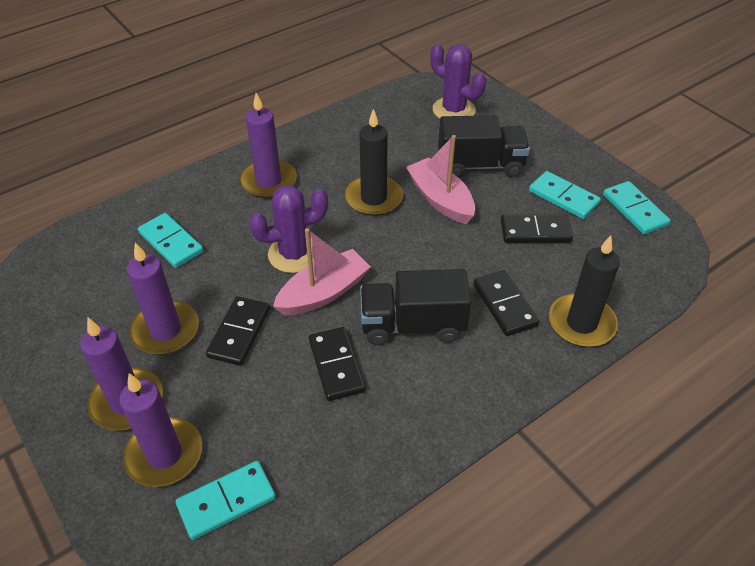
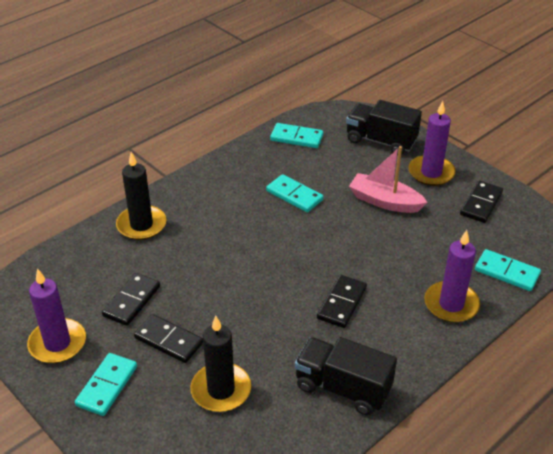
pink boat: 2 -> 1
purple cactus: 2 -> 0
purple candle: 4 -> 3

